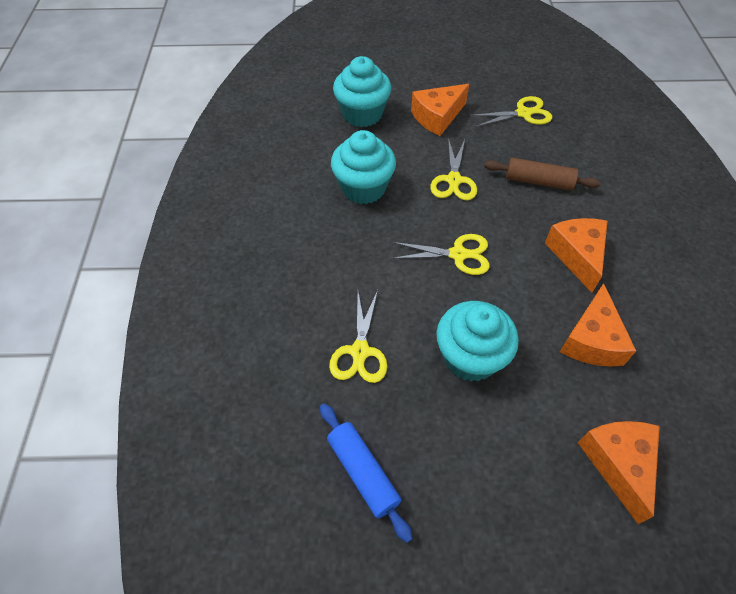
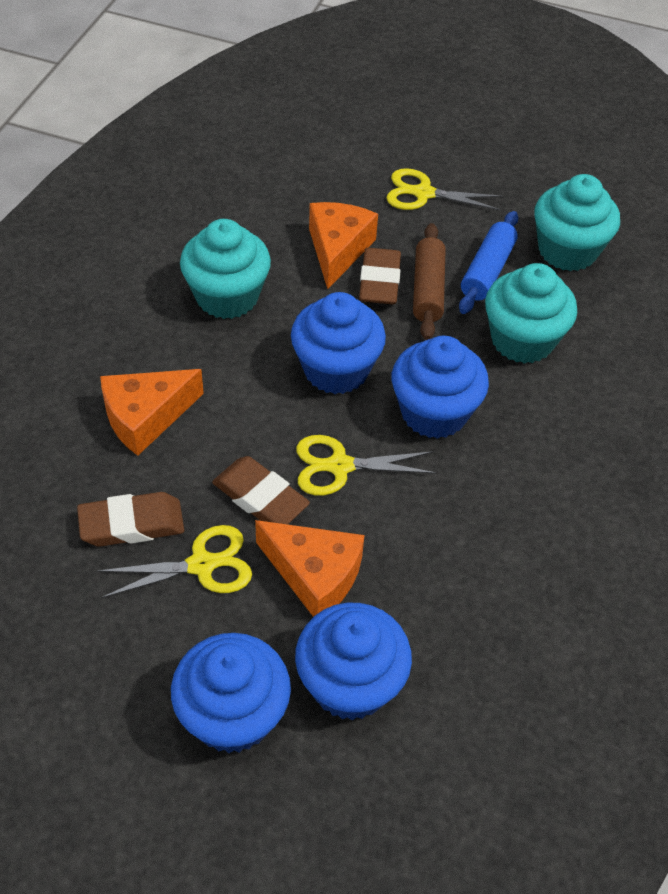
blue cupcake: 0 -> 4
brown eraser: 0 -> 3
orange cheese: 4 -> 3
yellow scissors: 4 -> 3

